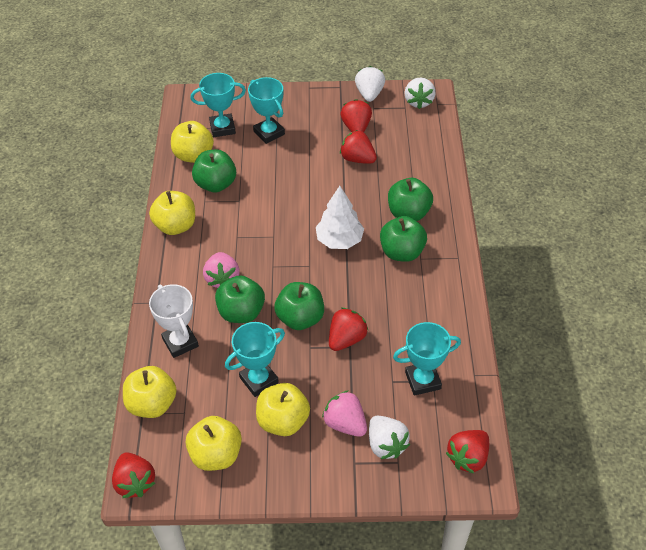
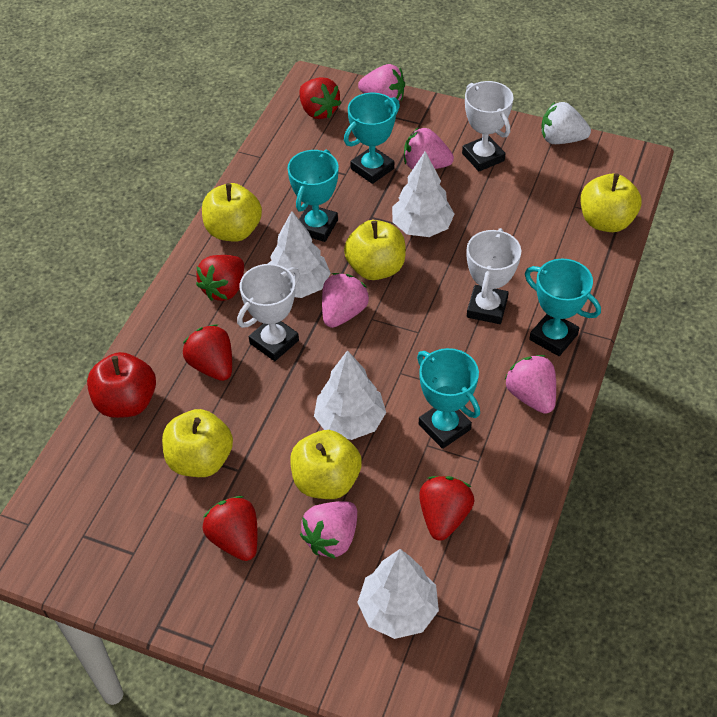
green apple: 5 -> 0
pink strawberry: 2 -> 5
red apple: 0 -> 1
white strawberry: 3 -> 1
white tree: 1 -> 4
white trophy: 1 -> 3

